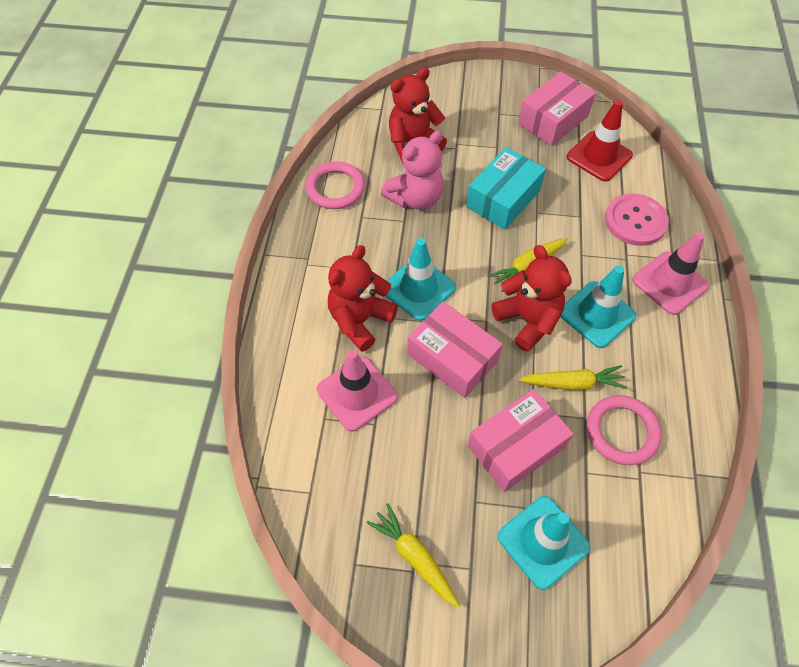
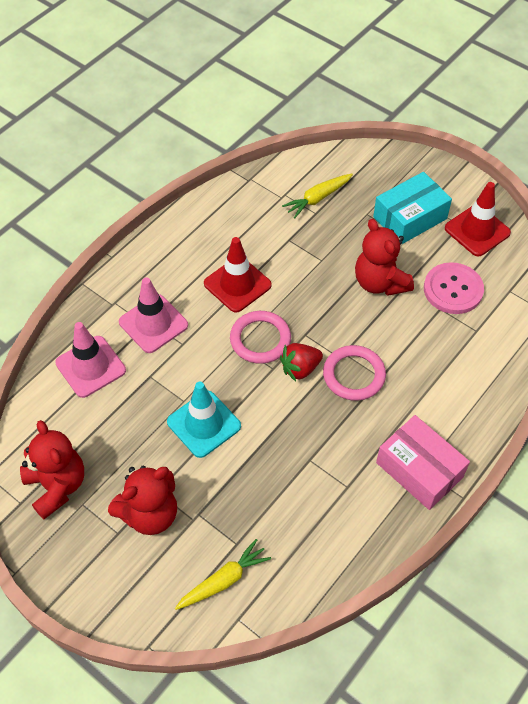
pink box: 3 -> 1
pink teddy bear: 1 -> 0
red strawberry: 0 -> 1
red traffic cone: 1 -> 2
turquoise traffic cone: 3 -> 1
yellow carrot: 3 -> 2

